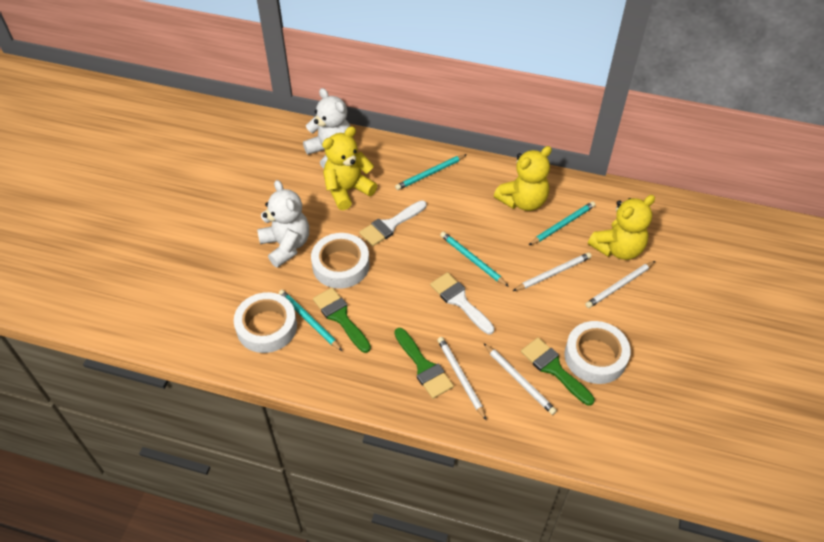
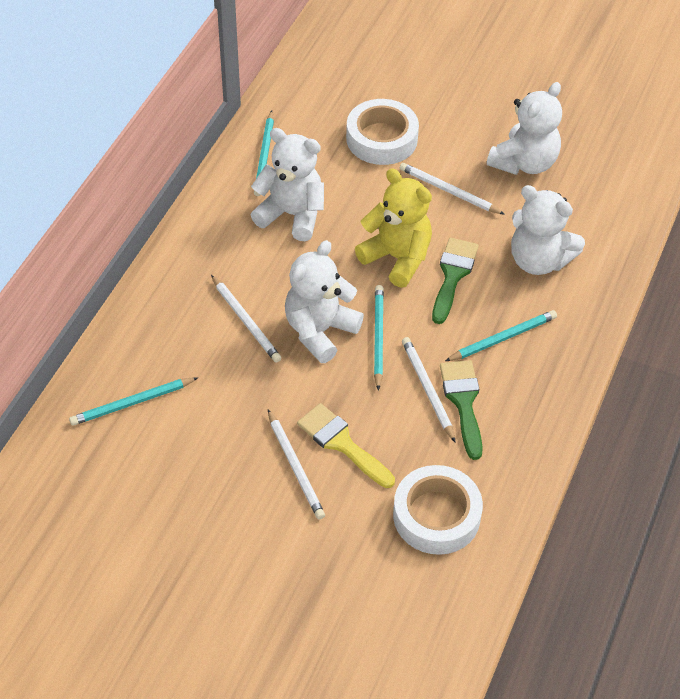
green brush: 3 -> 2
white brush: 2 -> 0
white tape: 3 -> 2
white teddy bear: 2 -> 4
yellow brush: 0 -> 1
yellow teddy bear: 3 -> 1

